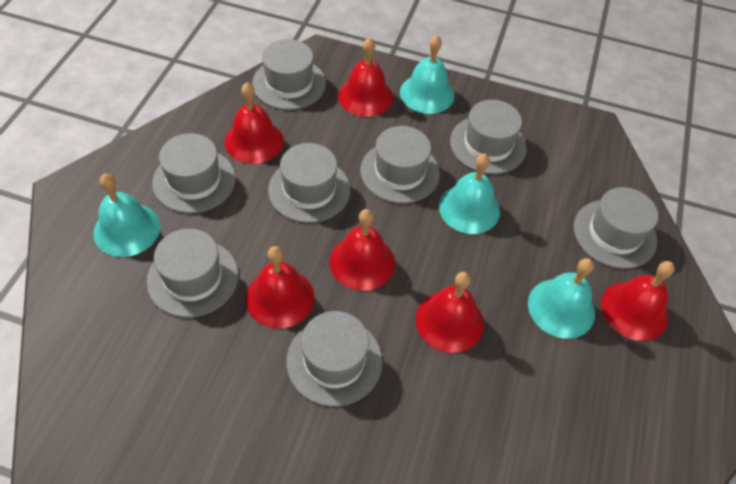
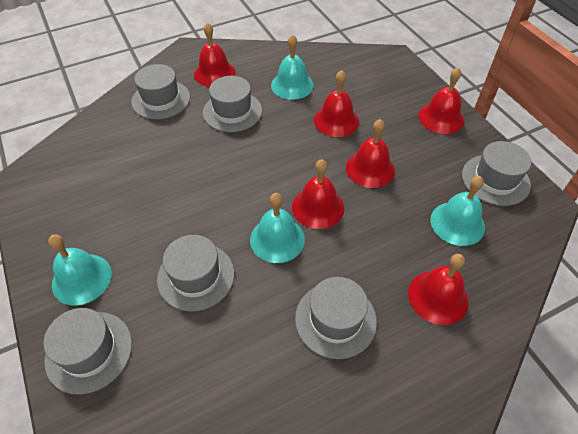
grey hat: 8 -> 6

